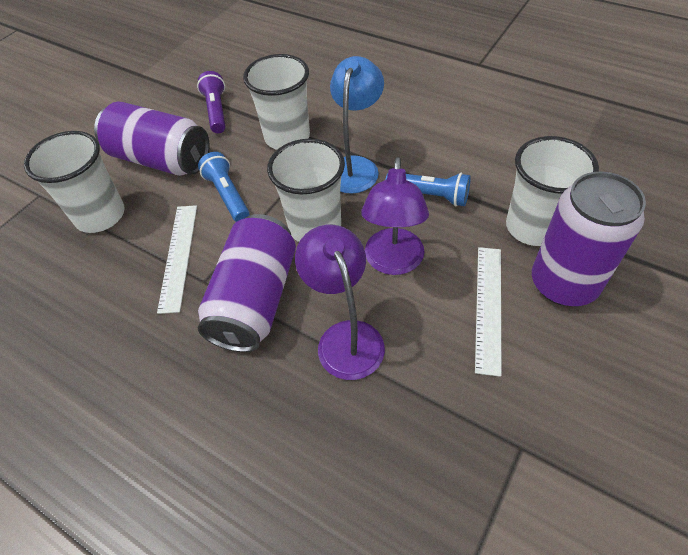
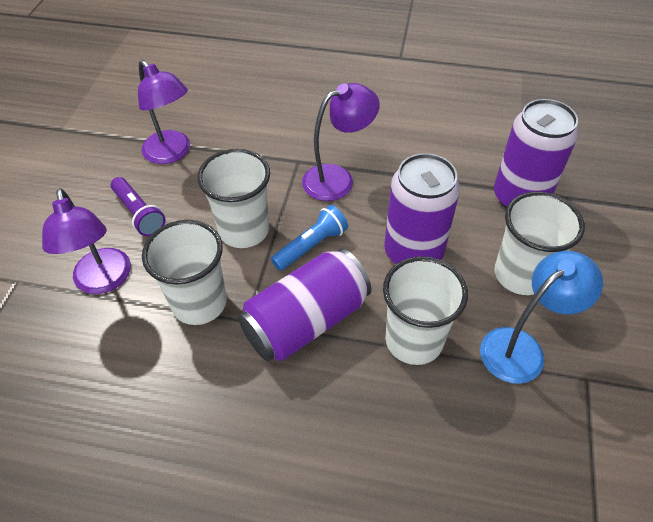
blue flashlight: 2 -> 1
purple lamp: 2 -> 3
white ruler: 2 -> 0

